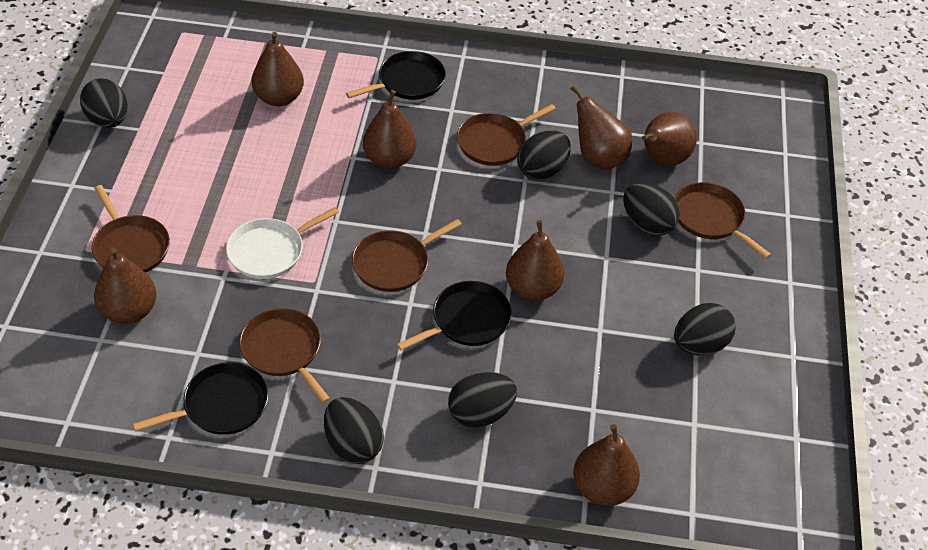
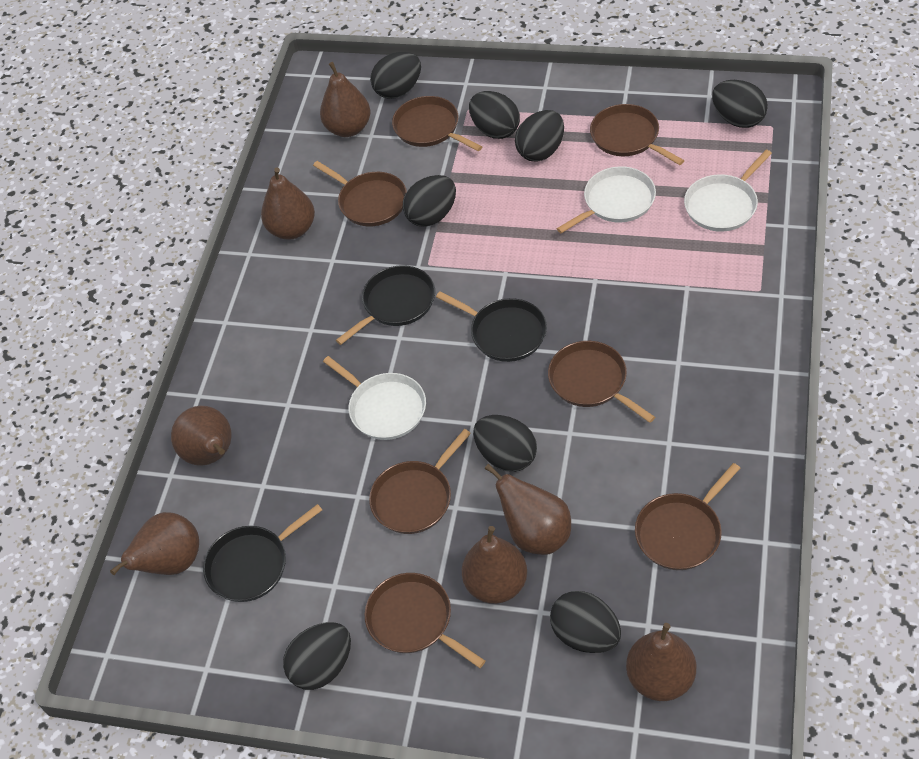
black egg: 6 -> 8
brown pan: 5 -> 7
white pan: 1 -> 3

